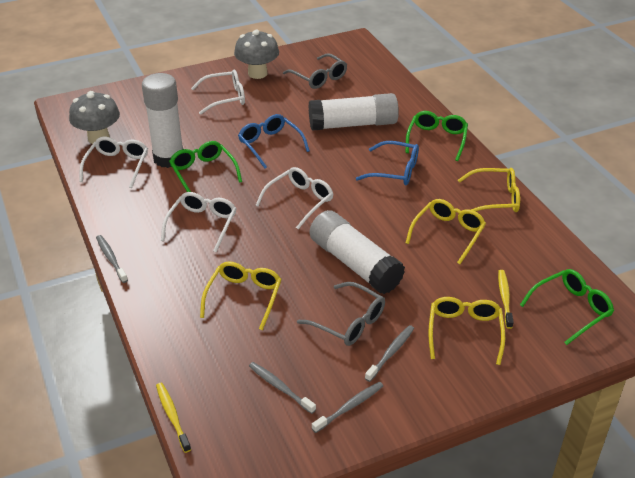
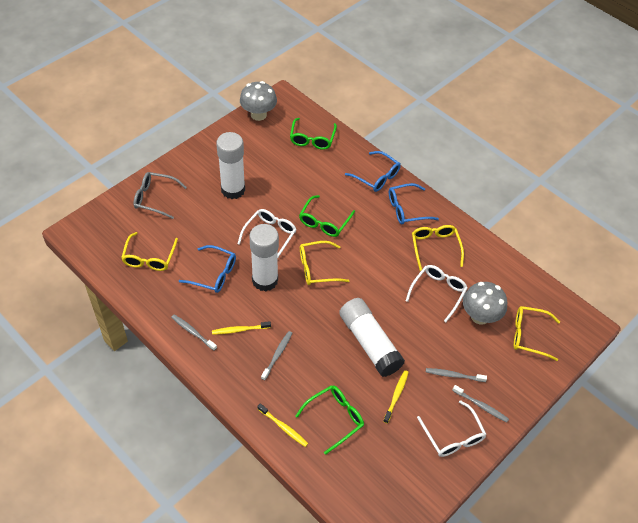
blue glasses: 2 -> 3
grey glasses: 2 -> 1
white glasses: 4 -> 3
yellow toothbrush: 2 -> 3

